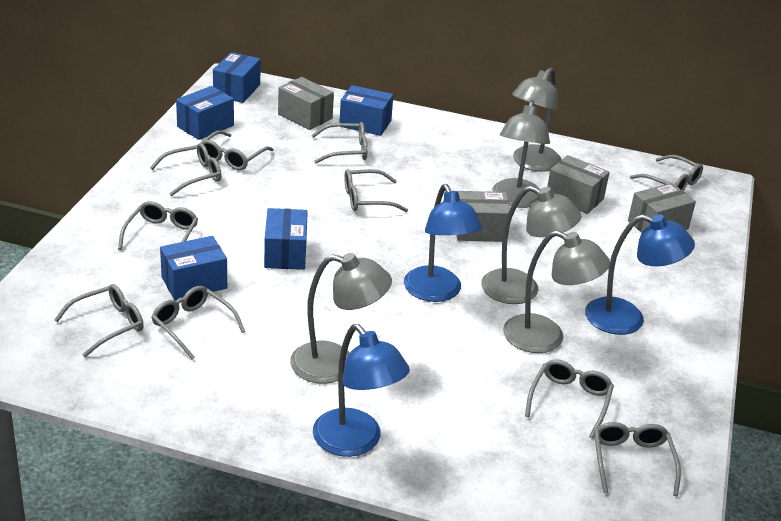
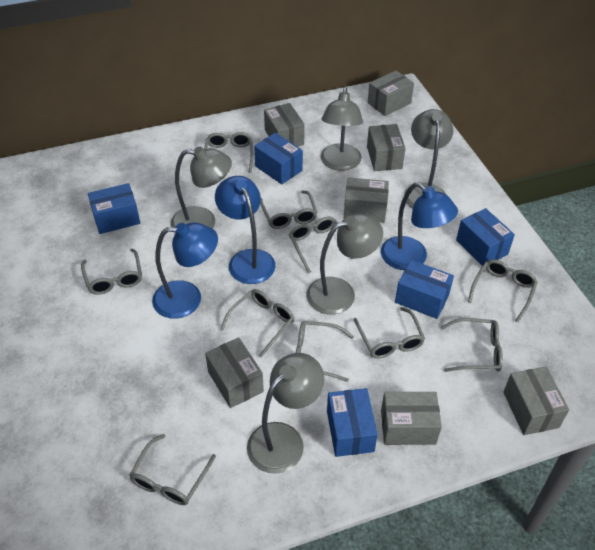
grey box: 4 -> 7

